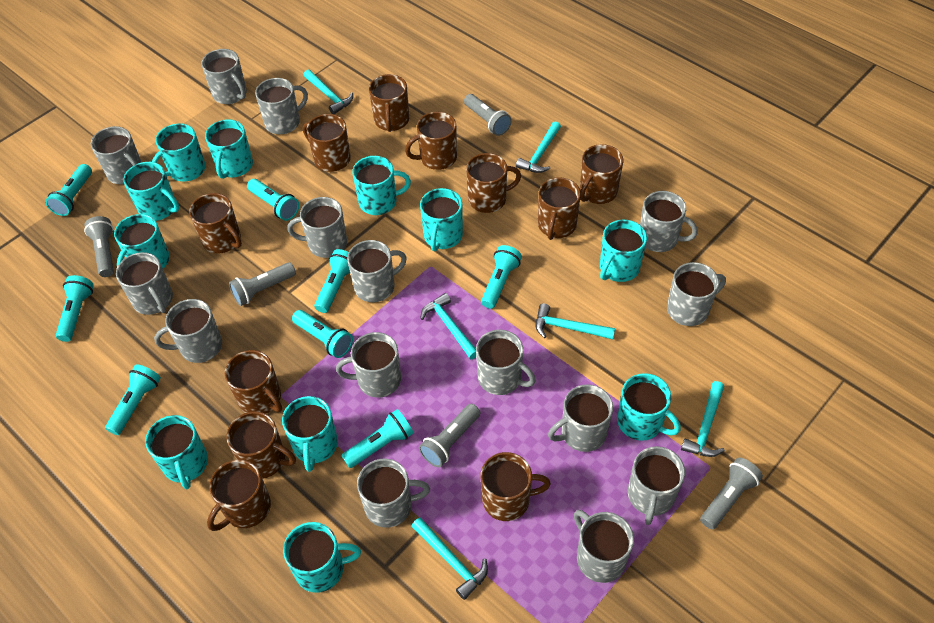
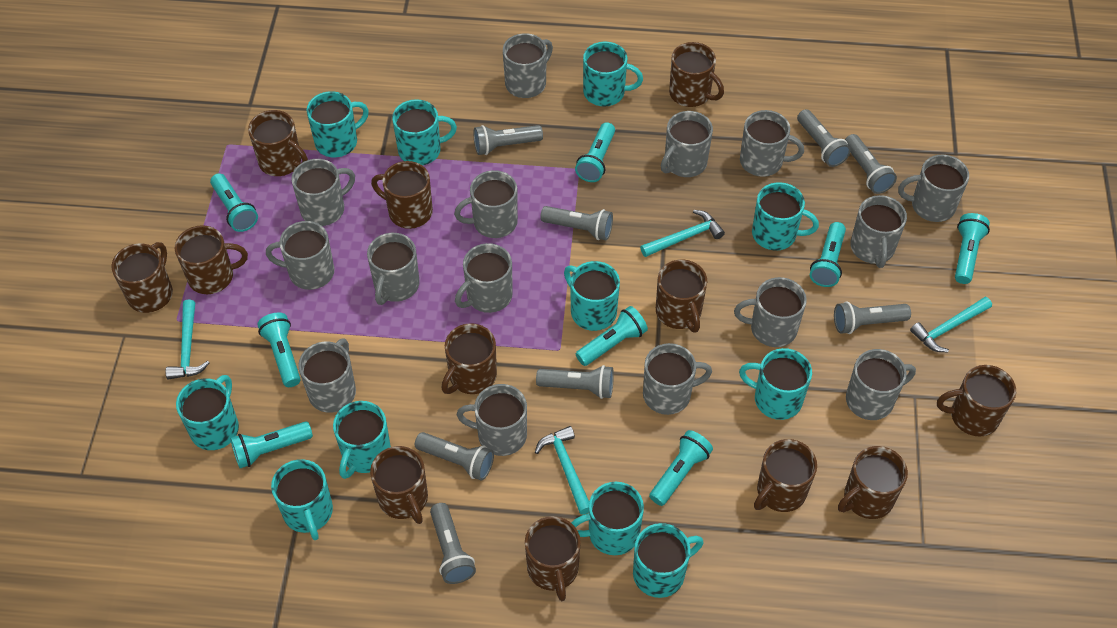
brown mug: 11 -> 12
grey flashlight: 5 -> 8
turquoise hammer: 6 -> 4

